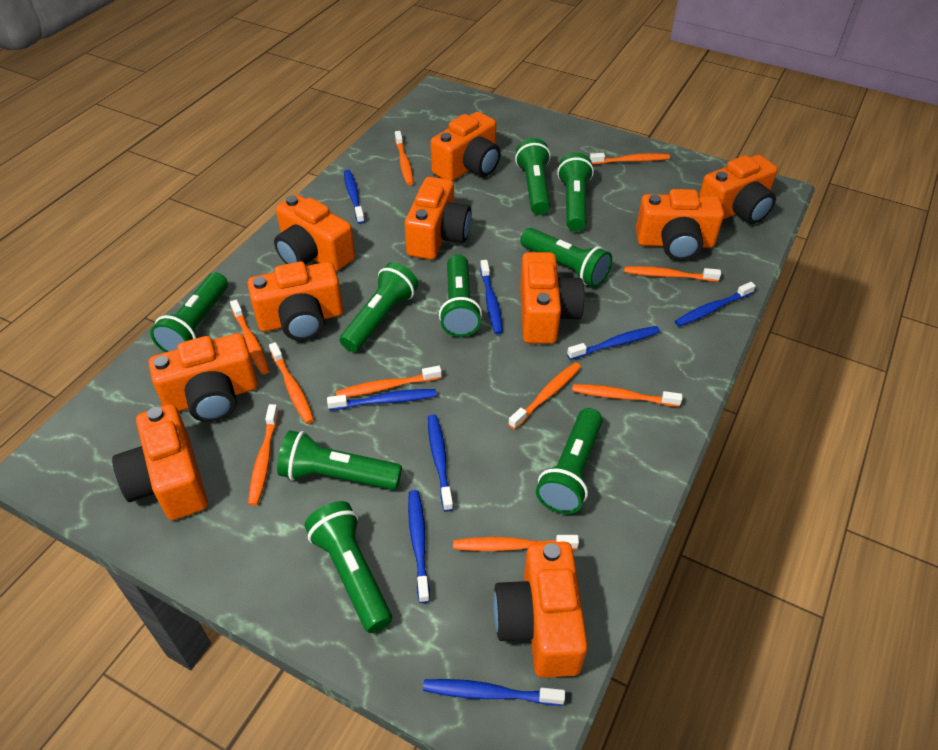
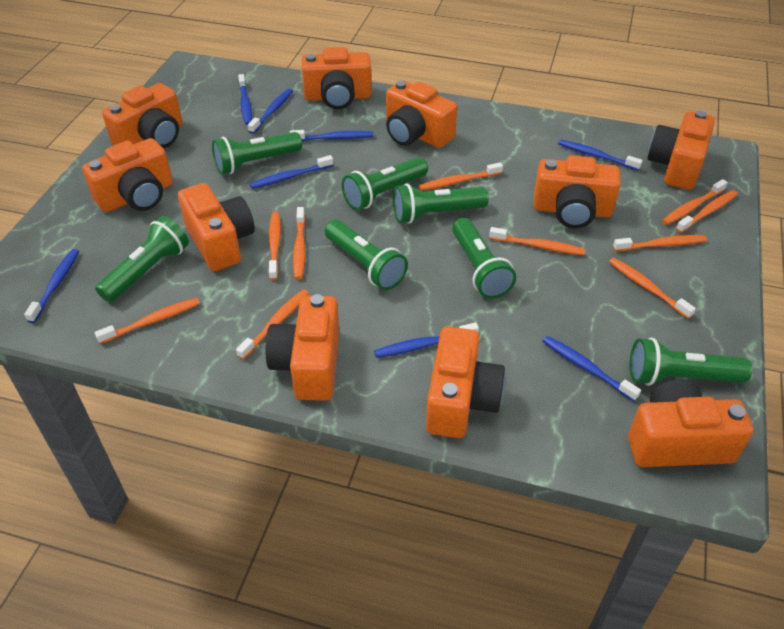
green flashlight: 9 -> 7

